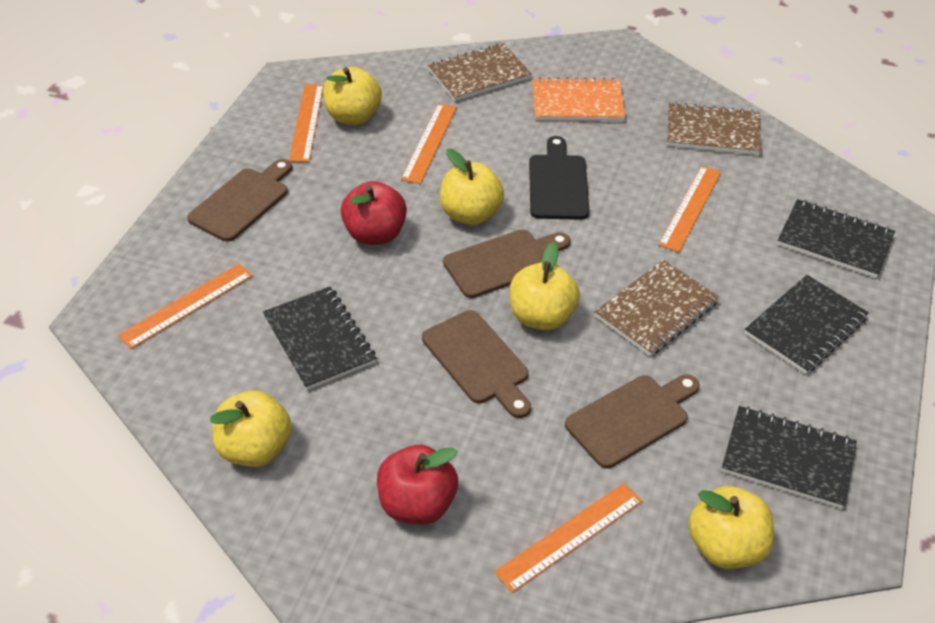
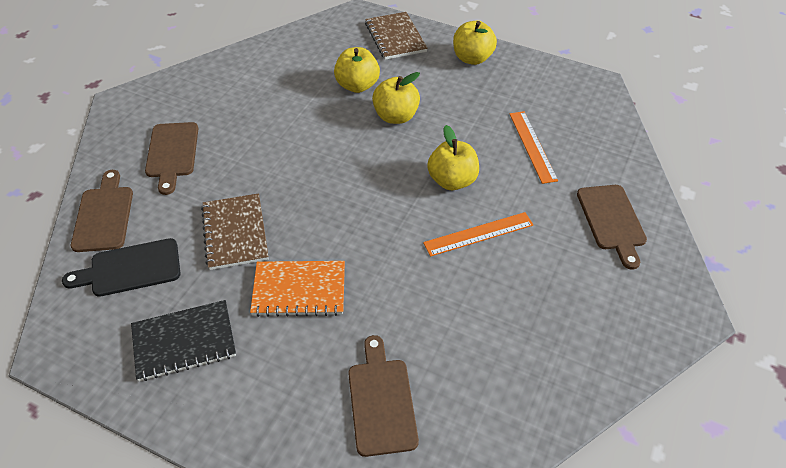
black notebook: 4 -> 1
brown notebook: 3 -> 2
orange ruler: 5 -> 2
red apple: 2 -> 0
yellow apple: 5 -> 4

